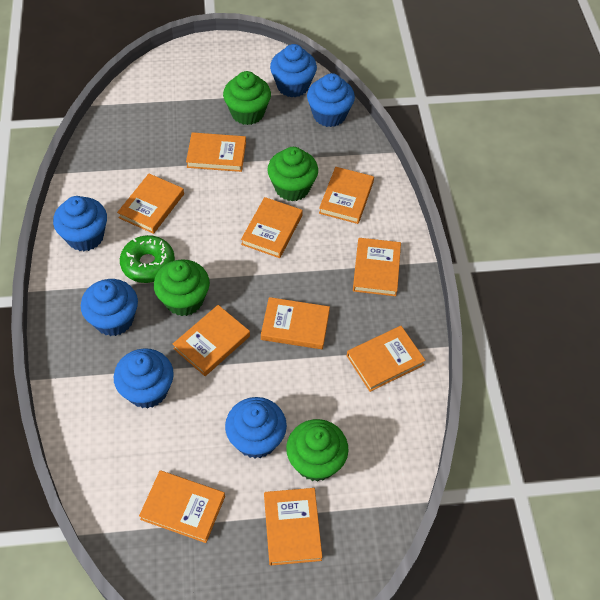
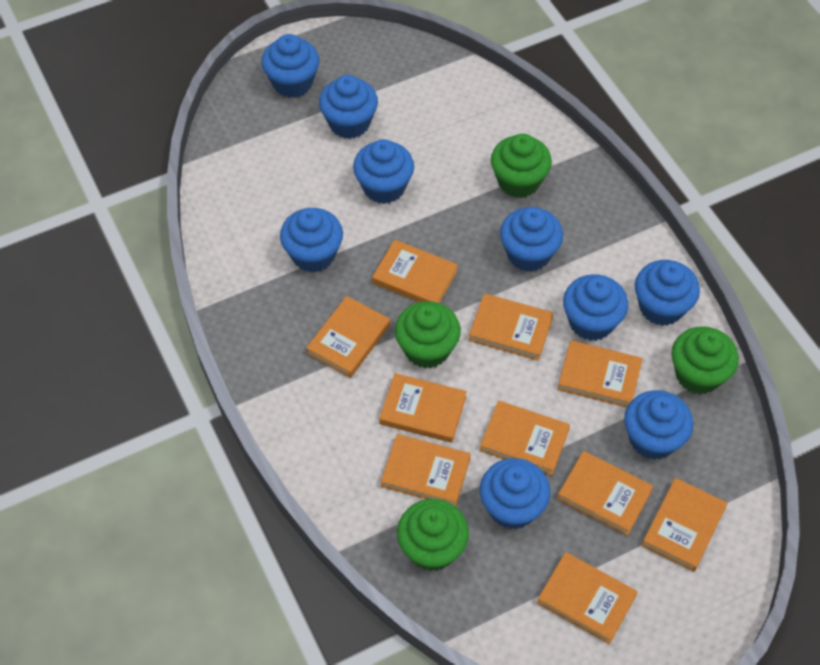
blue cupcake: 6 -> 9
green donut: 1 -> 0

